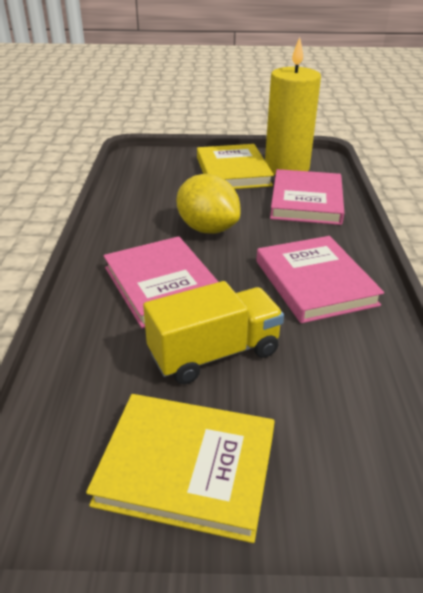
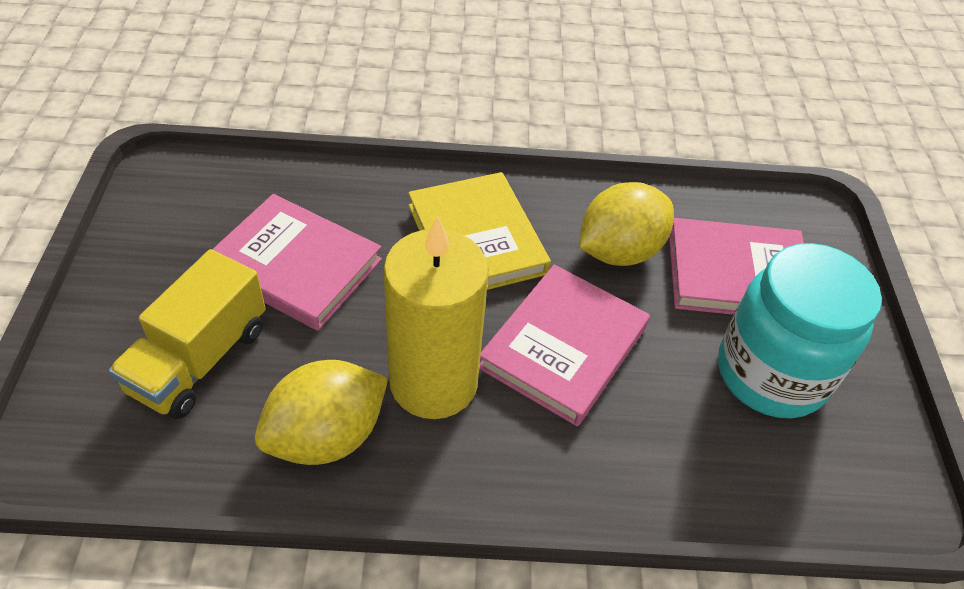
turquoise jar: 0 -> 1
yellow book: 2 -> 1
yellow lemon: 1 -> 2

